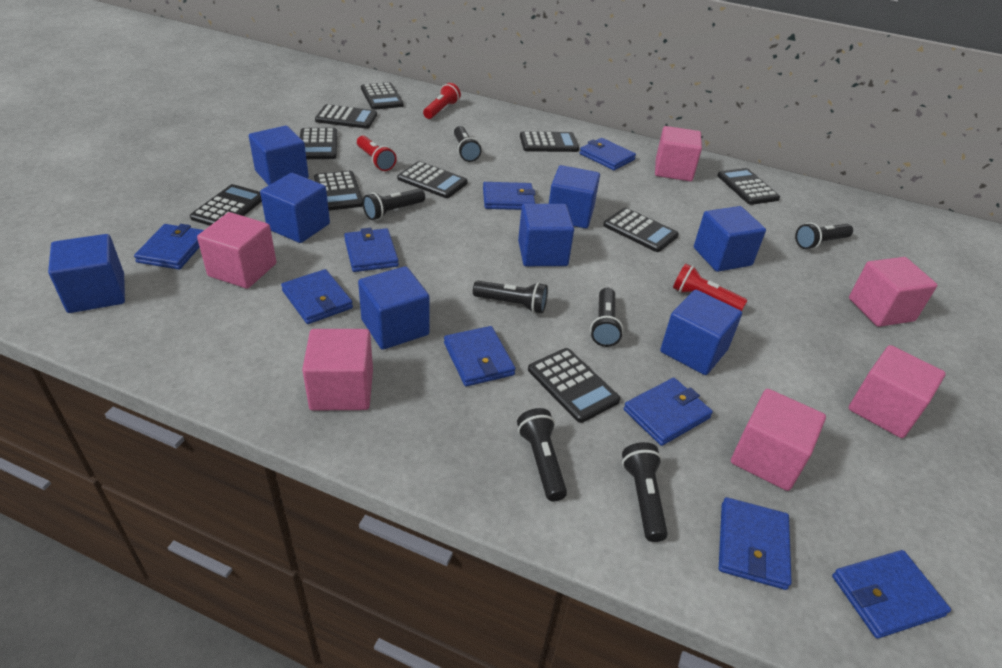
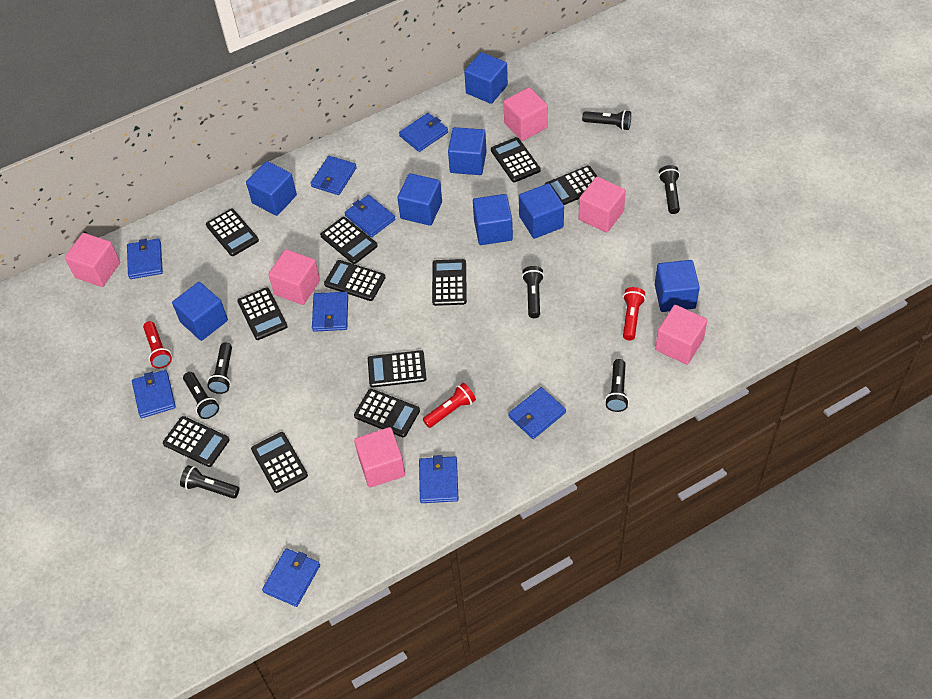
black calculator: 10 -> 11

